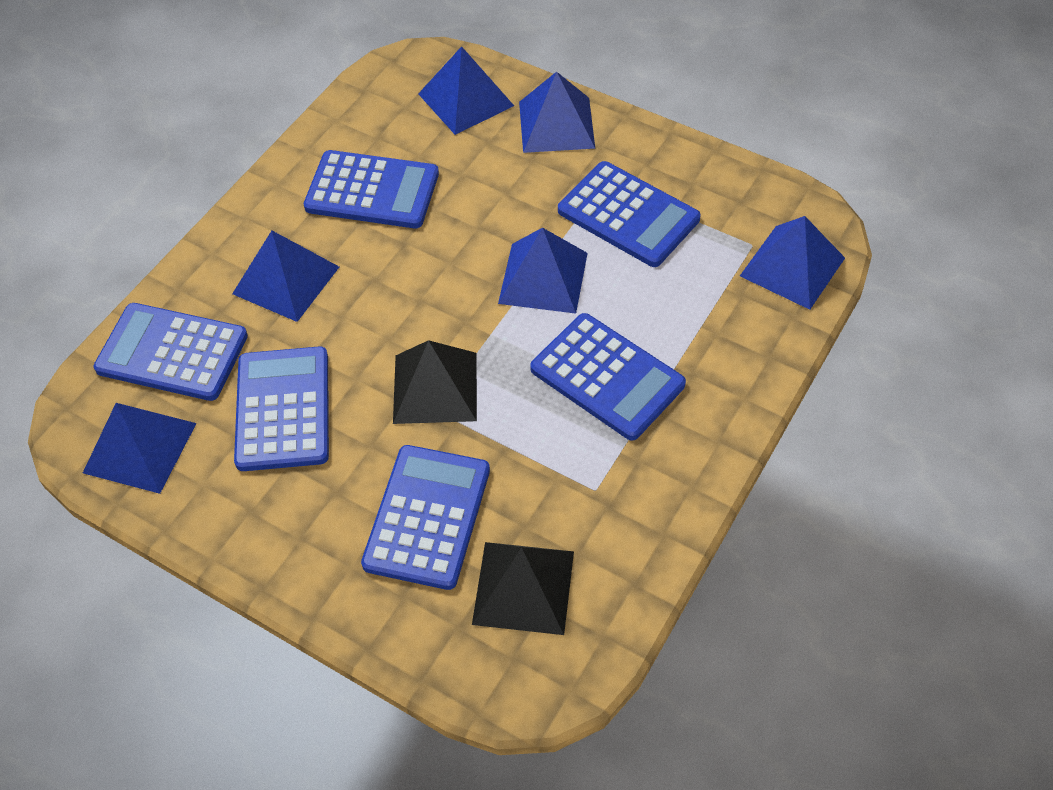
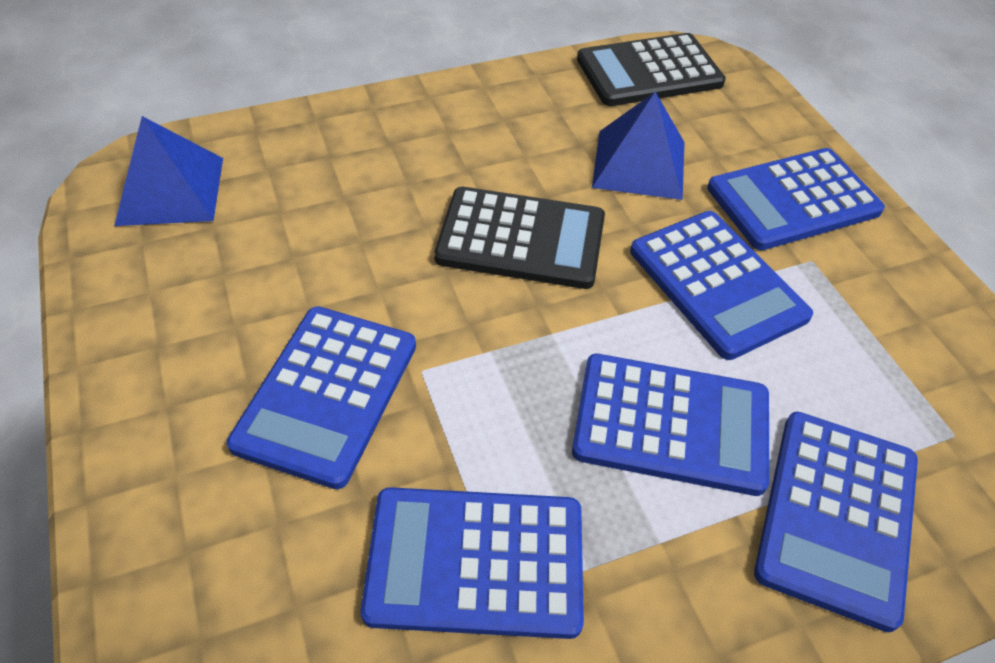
black calculator: 0 -> 2
black pyramid: 2 -> 0
blue pyramid: 6 -> 2

